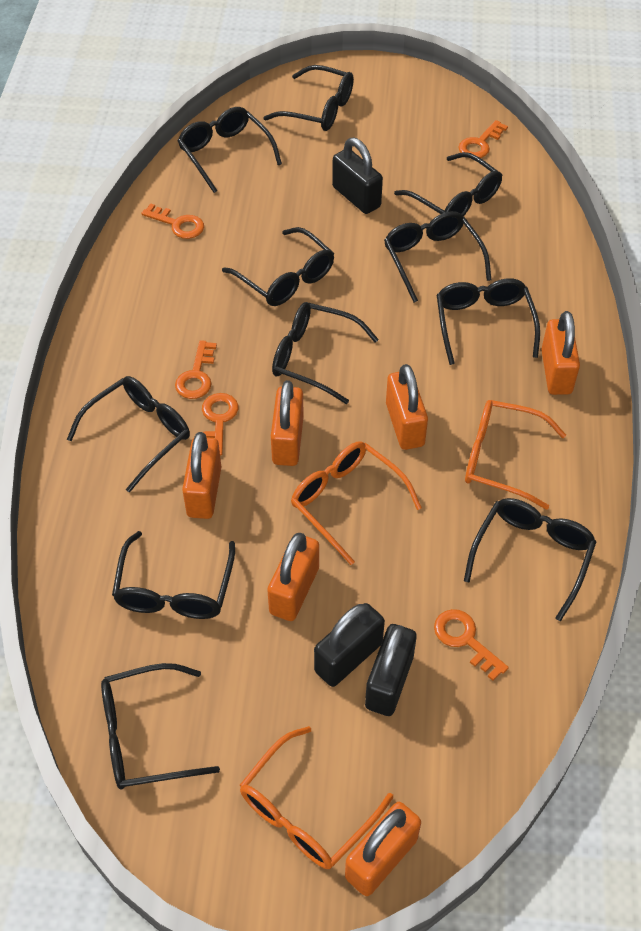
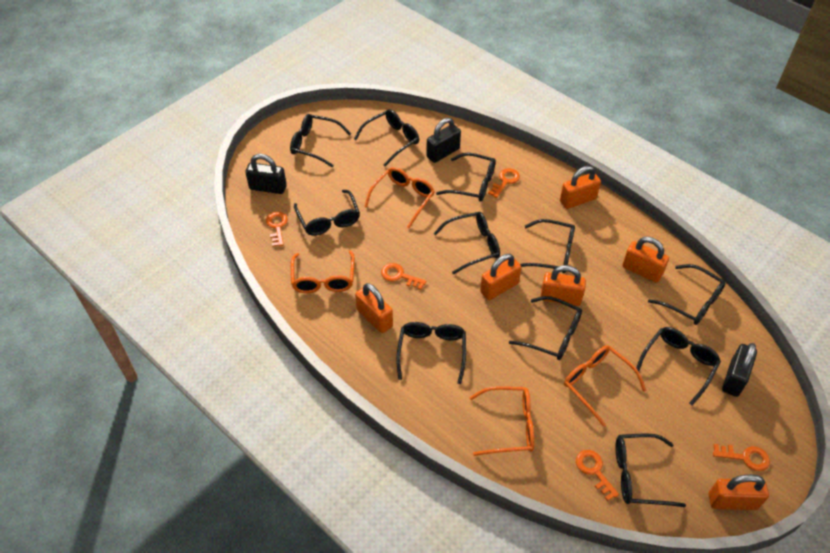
orange glasses: 3 -> 4

